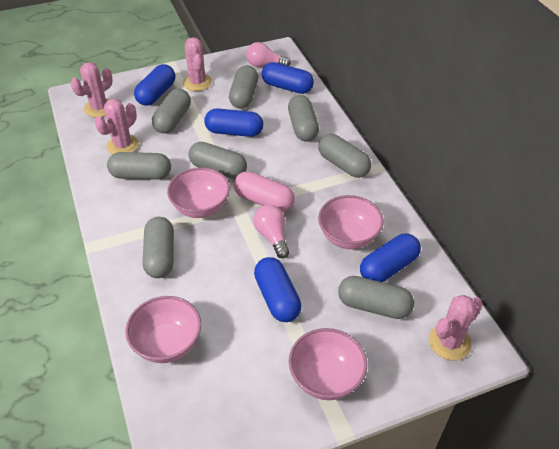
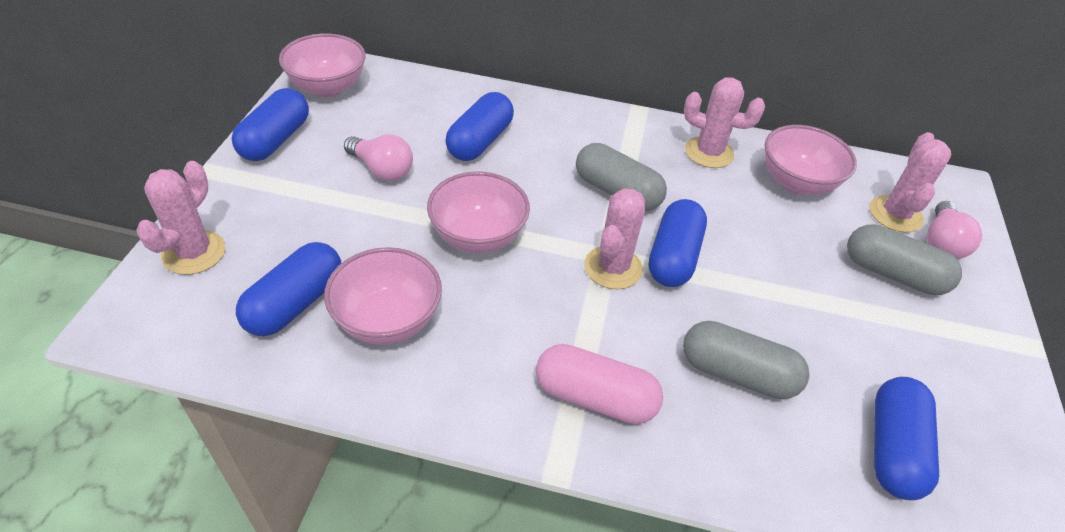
grey capsule: 8 -> 3

